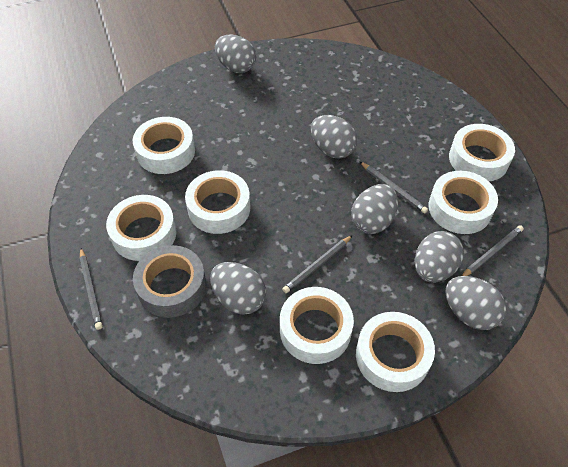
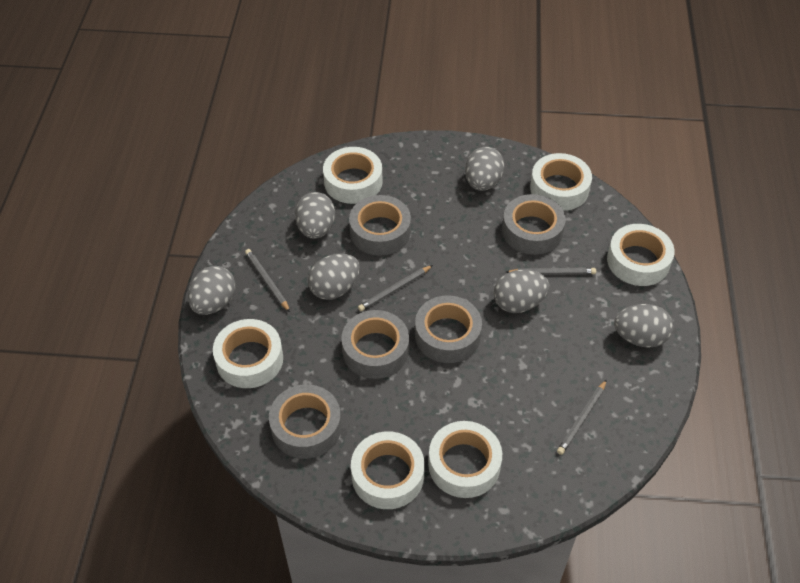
grey tape: 1 -> 5
white tape: 7 -> 6

